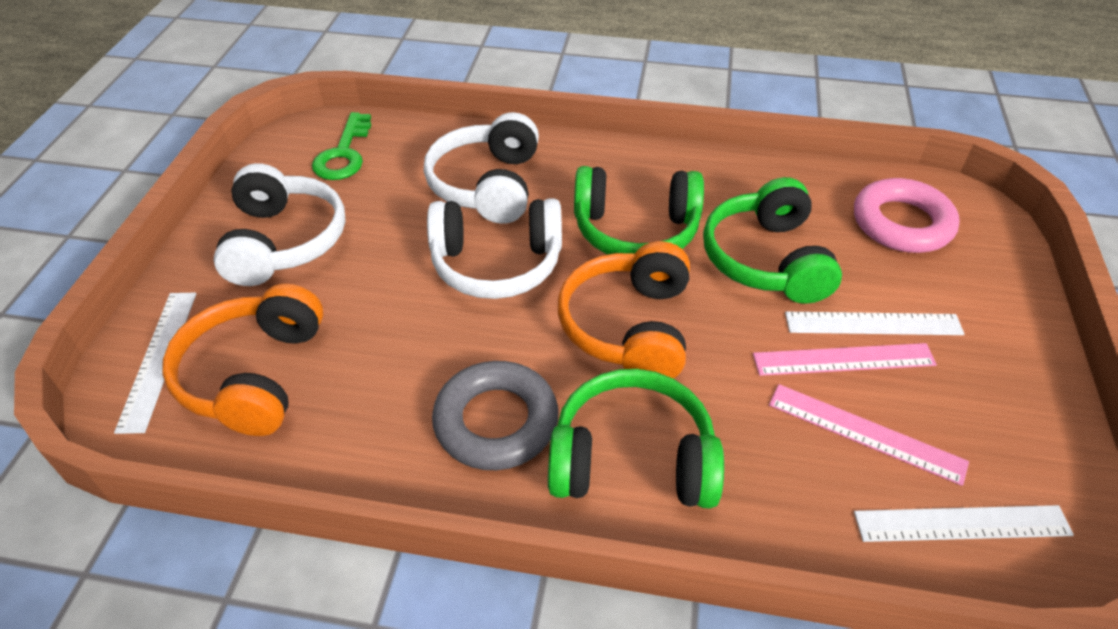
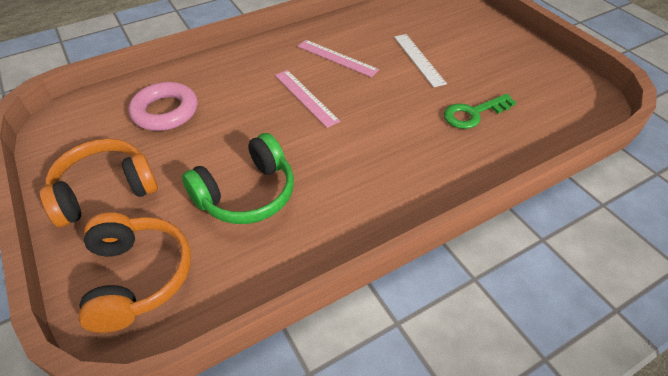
green headphones: 3 -> 1
grey ring: 1 -> 0
white headphones: 3 -> 0
white ruler: 3 -> 1

